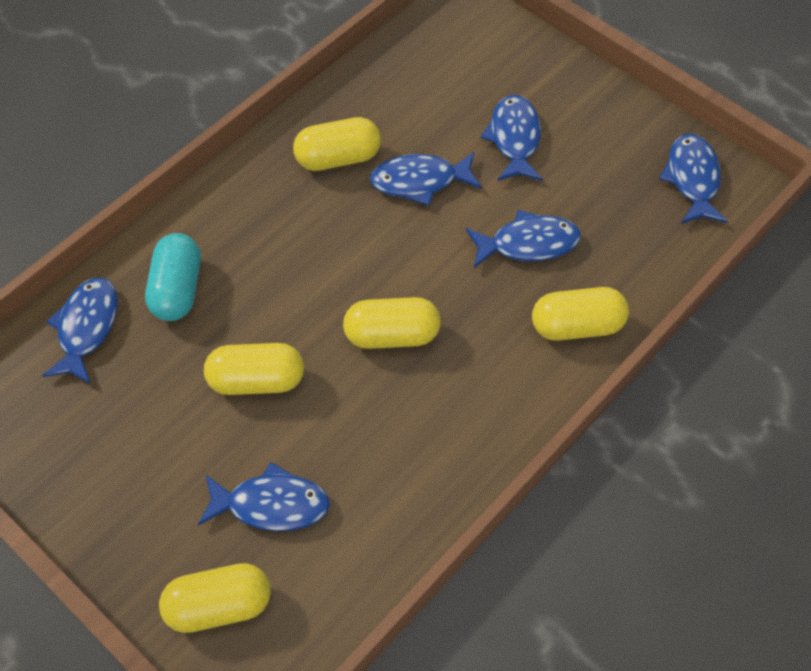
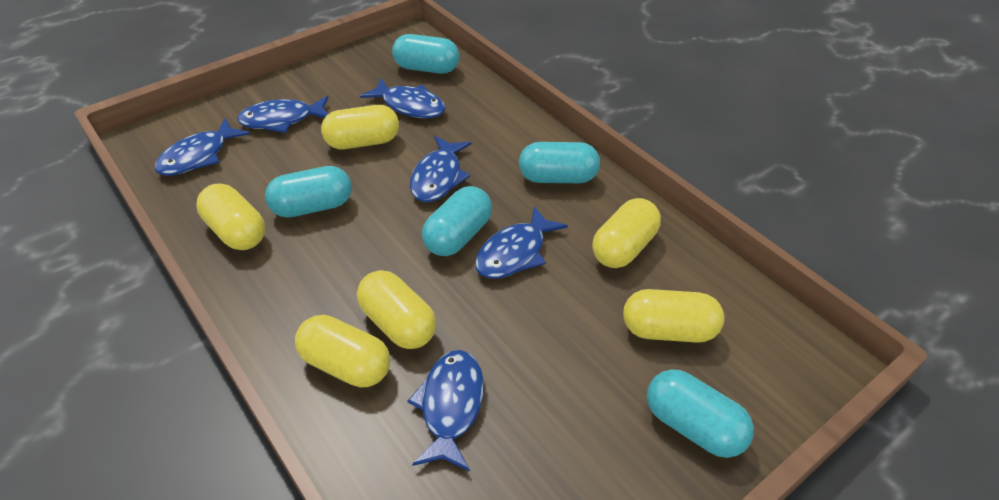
turquoise capsule: 1 -> 5
yellow capsule: 5 -> 6

